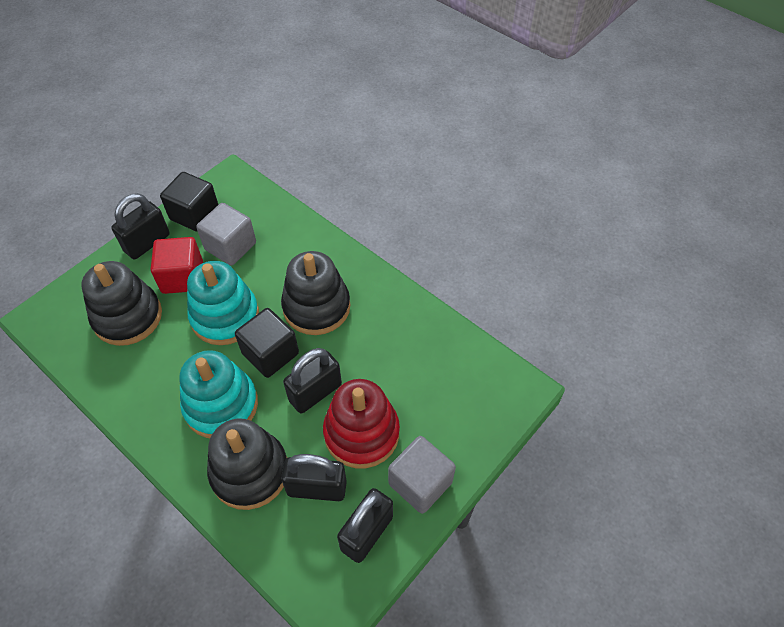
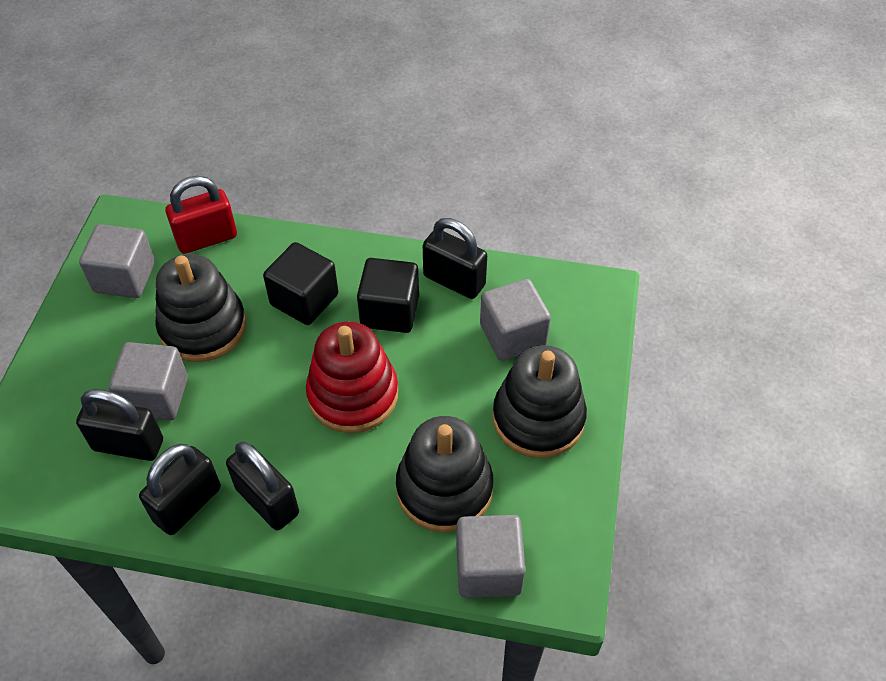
grey cube: 2 -> 4
red cube: 1 -> 0
red padlock: 0 -> 1
turquoise stacking toy: 2 -> 0

